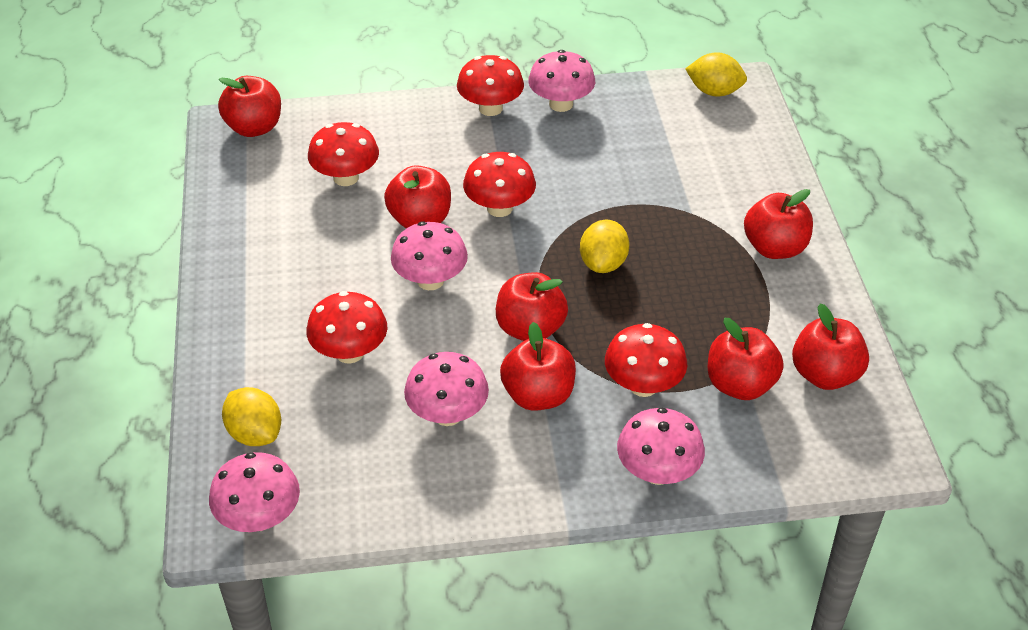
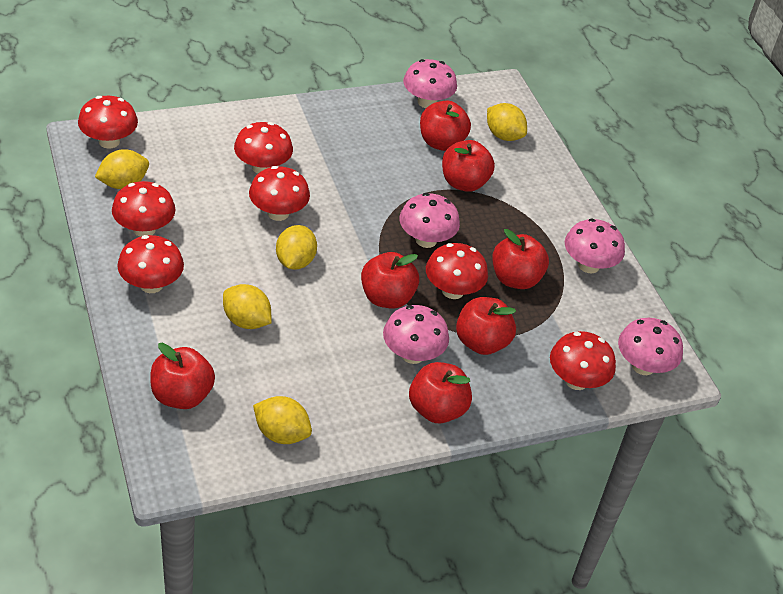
red mushroom: 5 -> 7
yellow lemon: 3 -> 5

